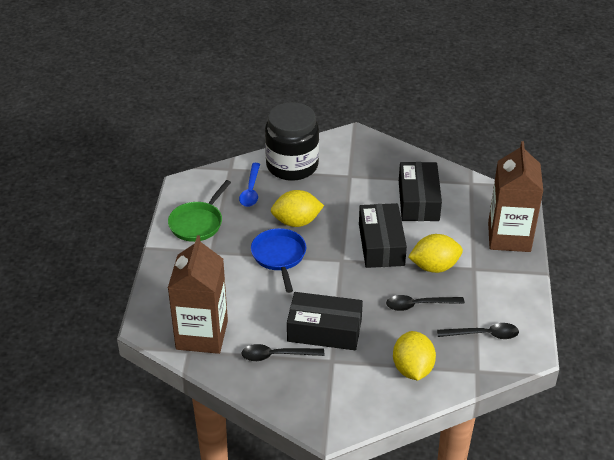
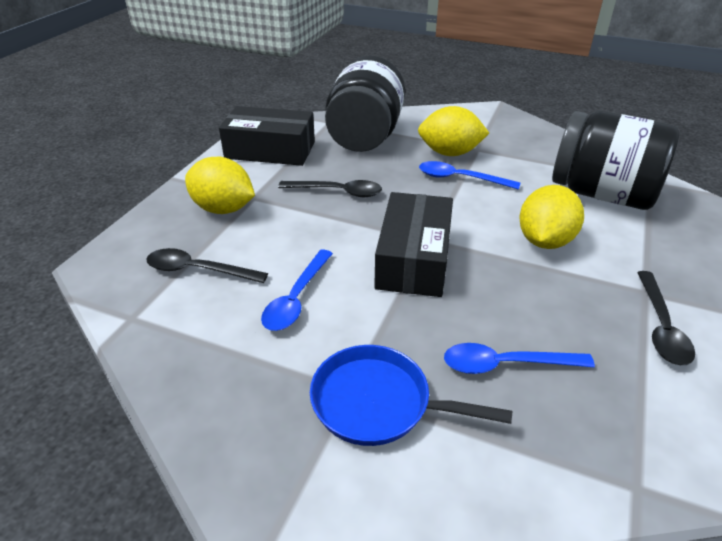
black box: 3 -> 2
black jar: 1 -> 2
blue spoon: 1 -> 3
brown carton: 2 -> 0
green pan: 1 -> 0

